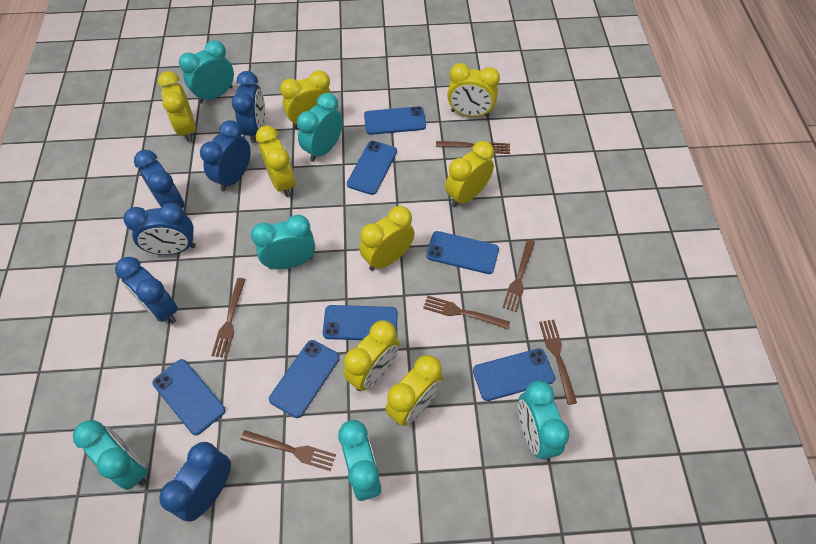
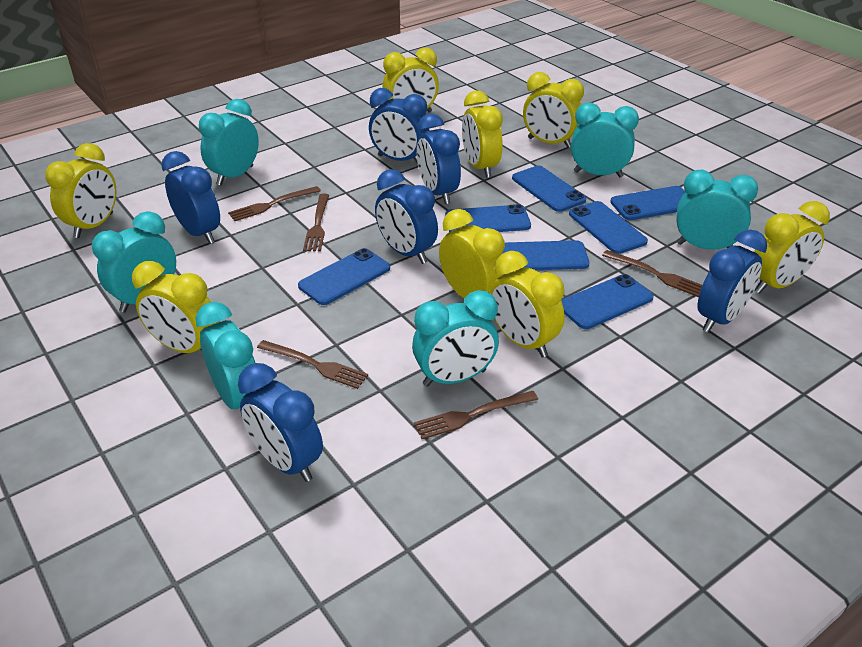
brown fork: 6 -> 5

